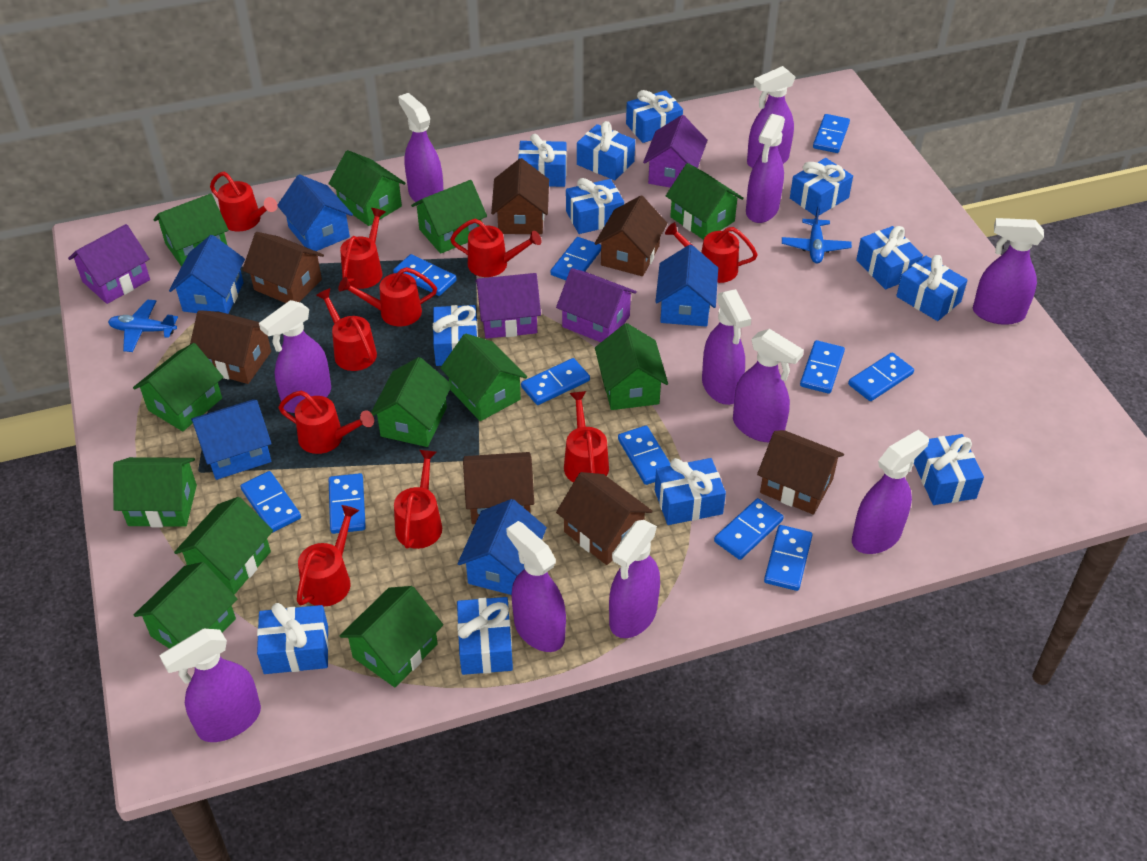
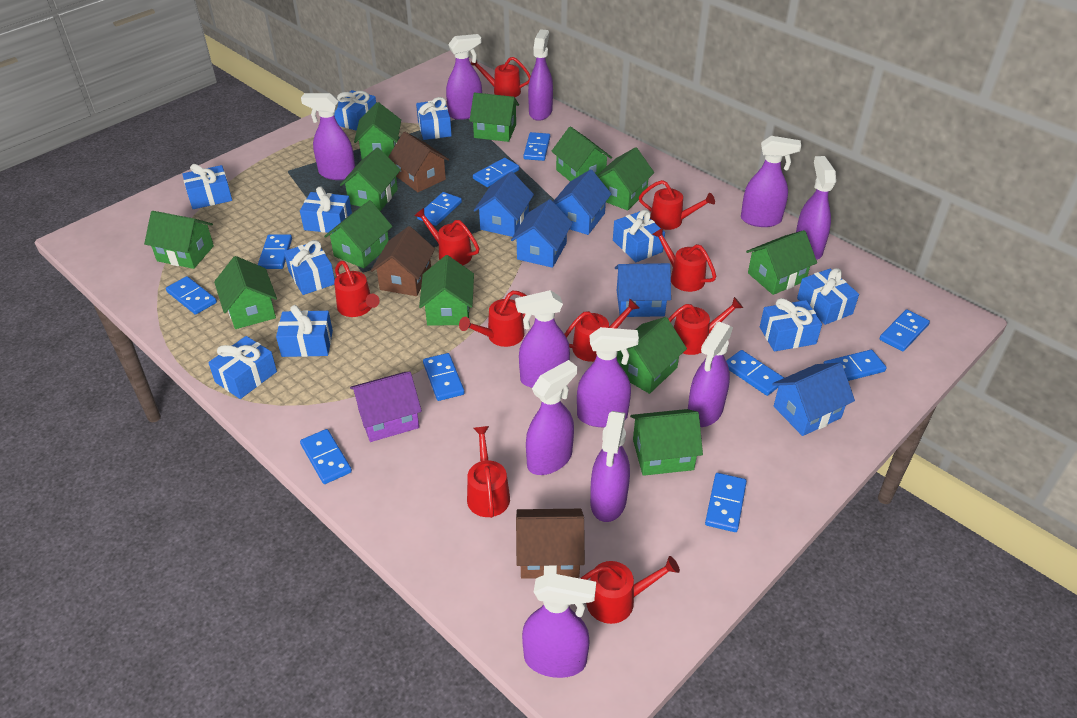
blue gift: 12 -> 10
blue plane: 2 -> 0
brown house: 7 -> 3
purple house: 4 -> 1

